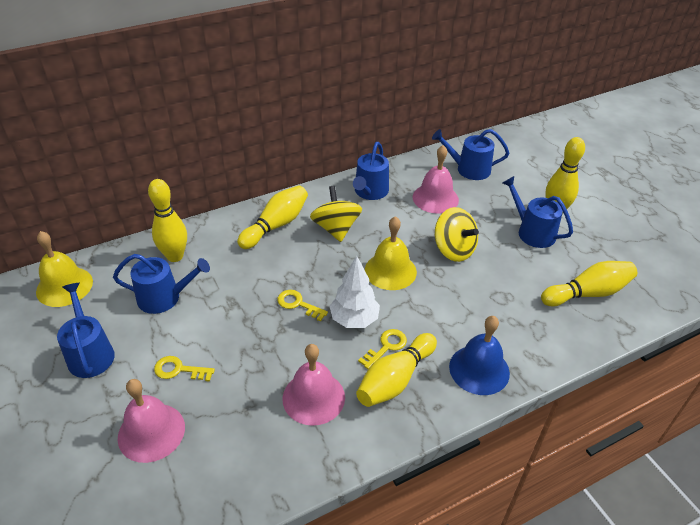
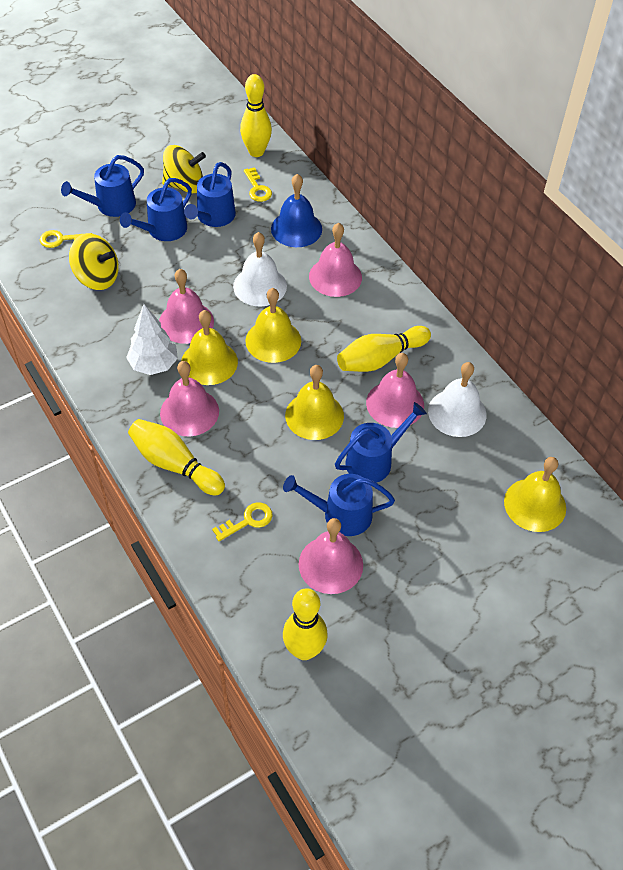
pink bell: 3 -> 5
white bell: 0 -> 2
yellow bell: 2 -> 4
yellow bowling pin: 5 -> 4

